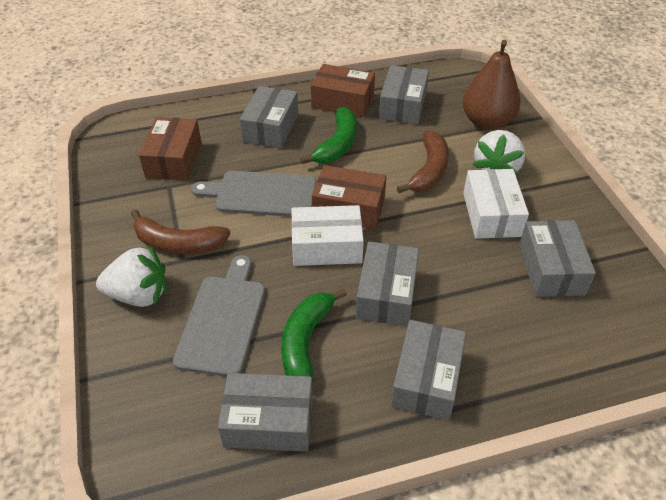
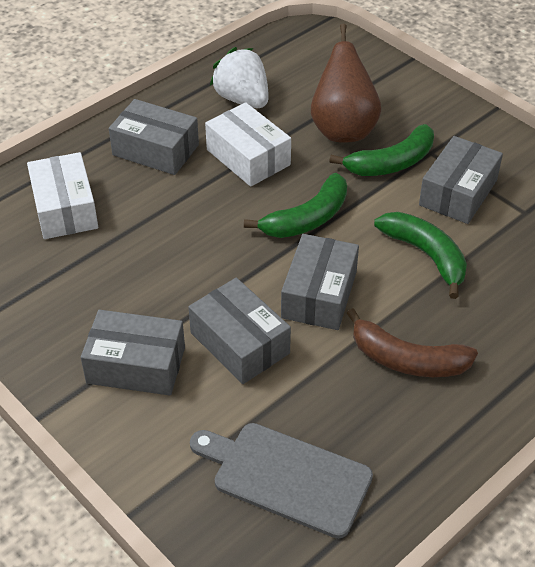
brown banana: 2 -> 1
brown box: 3 -> 0
green banana: 2 -> 3
grey box: 6 -> 5
grey cutting board: 2 -> 1
white strawberry: 2 -> 1

